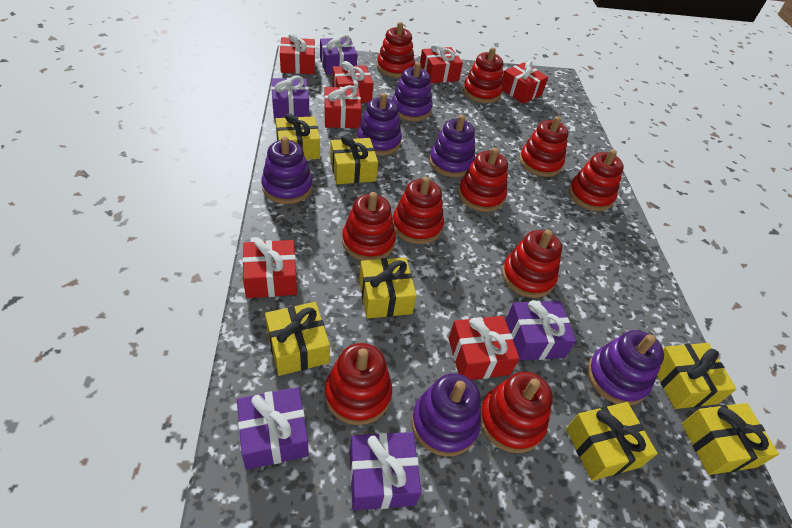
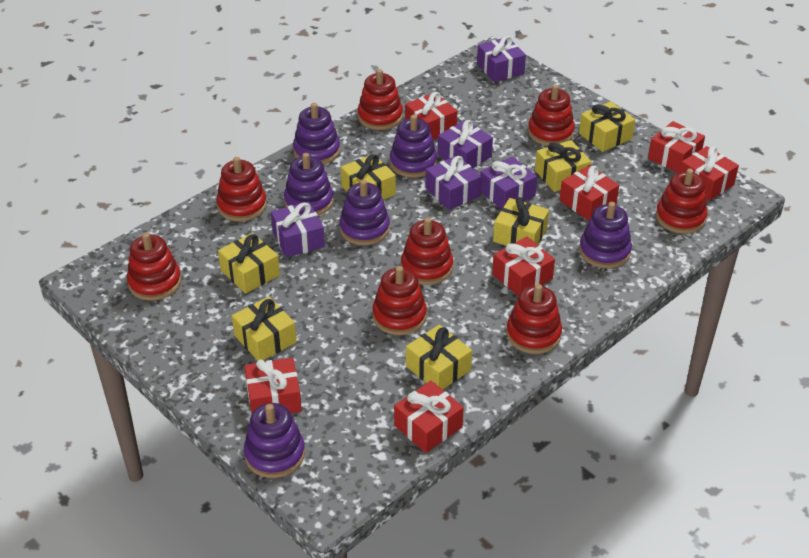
red stacking toy: 10 -> 8

